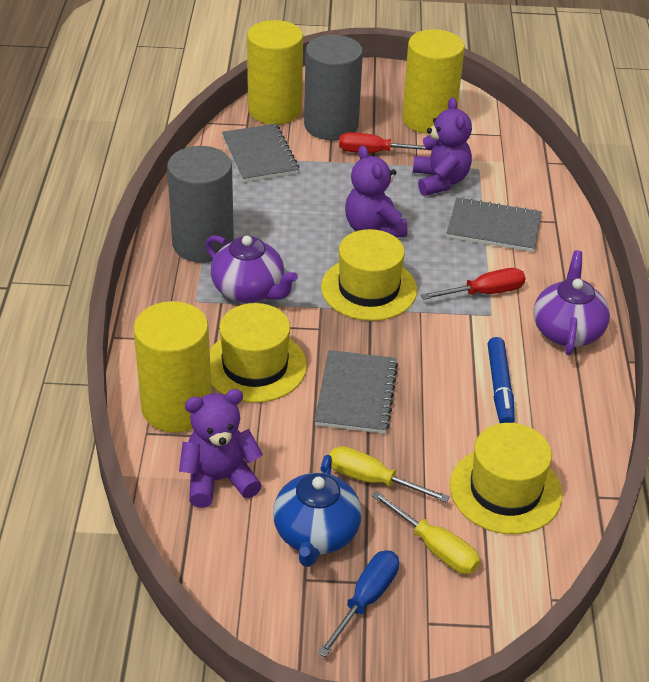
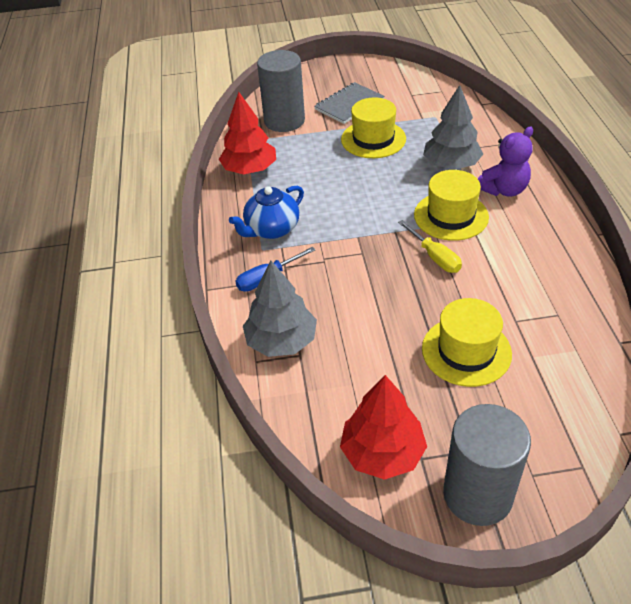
blue marker: 1 -> 0
grey notebook: 3 -> 1
grey tree: 0 -> 2
purple teapot: 2 -> 0
purple teddy bear: 3 -> 1
red screwdriver: 2 -> 0
red tree: 0 -> 2
yellow cylinder: 3 -> 0
yellow screwdriver: 2 -> 1

